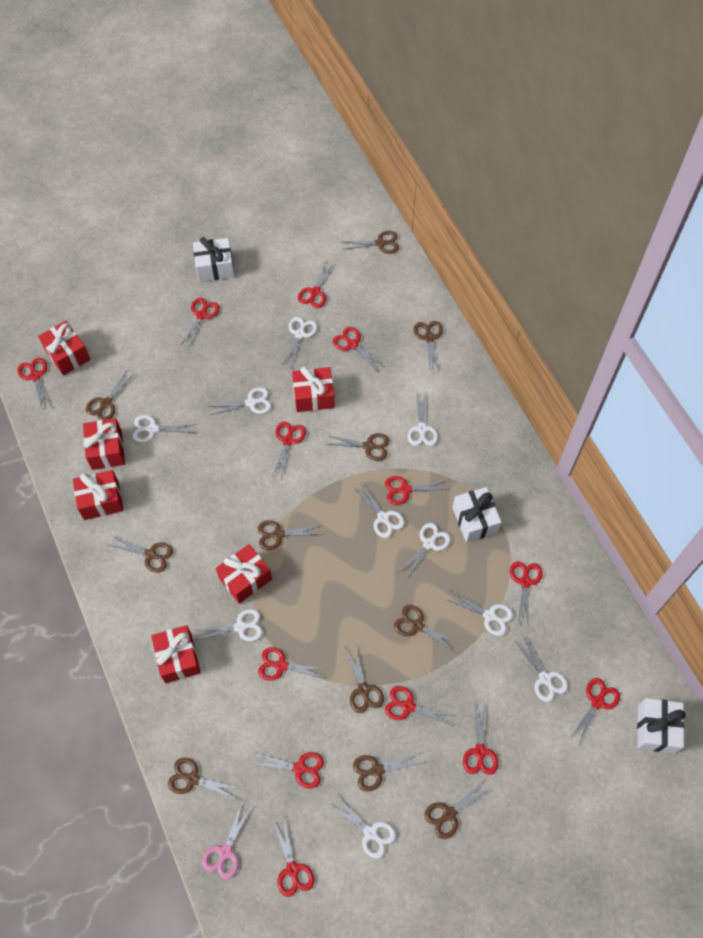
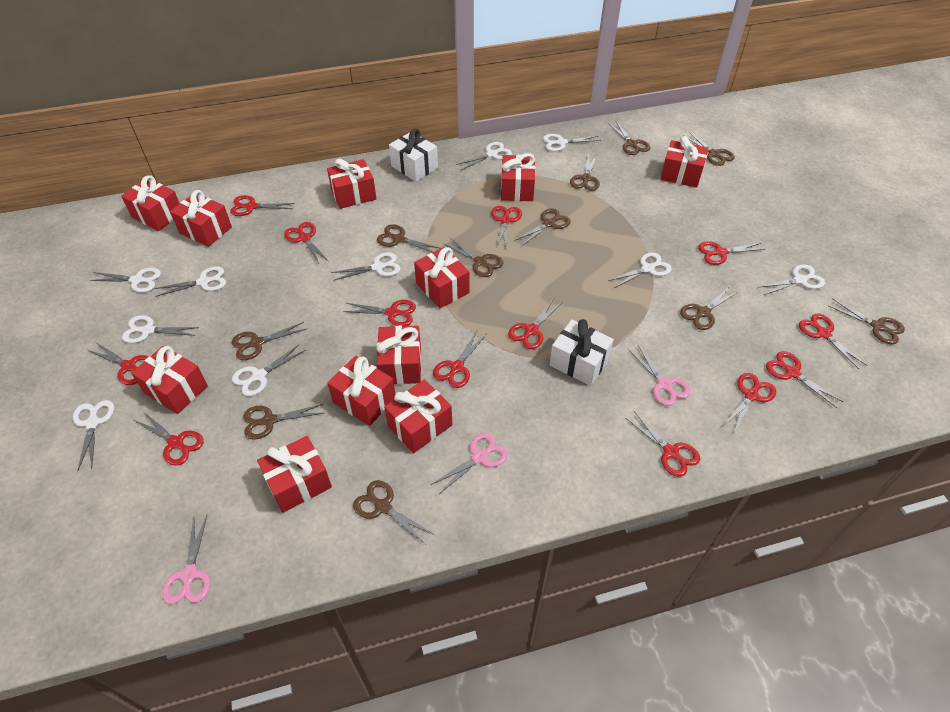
pink scissors: 1 -> 3
red gift: 6 -> 11
white gift: 3 -> 2

